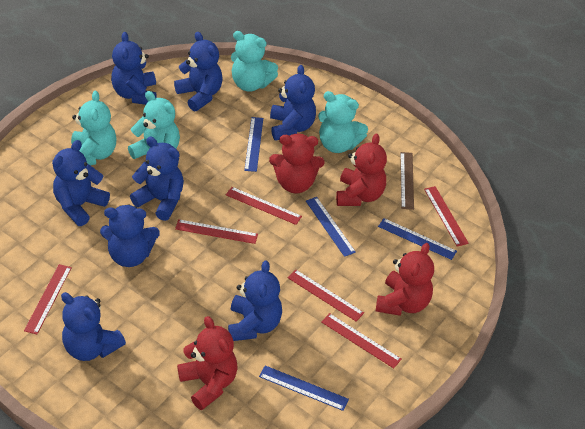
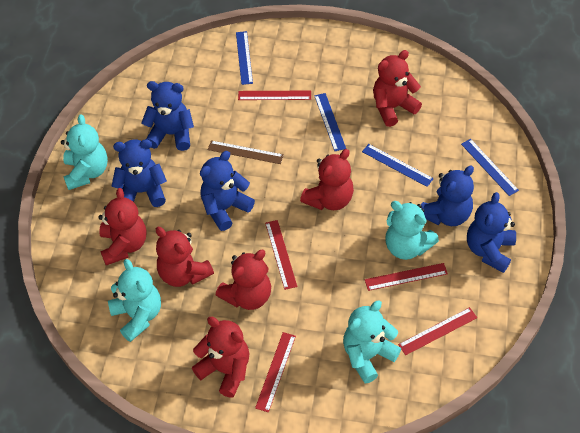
blue teddy bear: 8 -> 5
red ruler: 6 -> 5
red teddy bear: 4 -> 6

